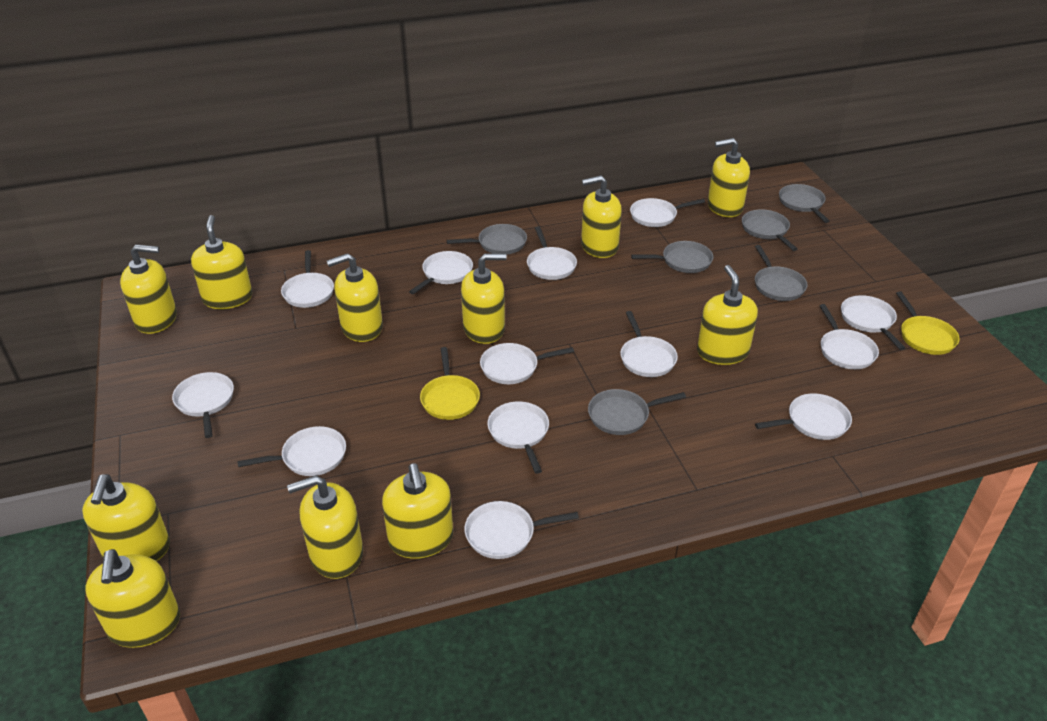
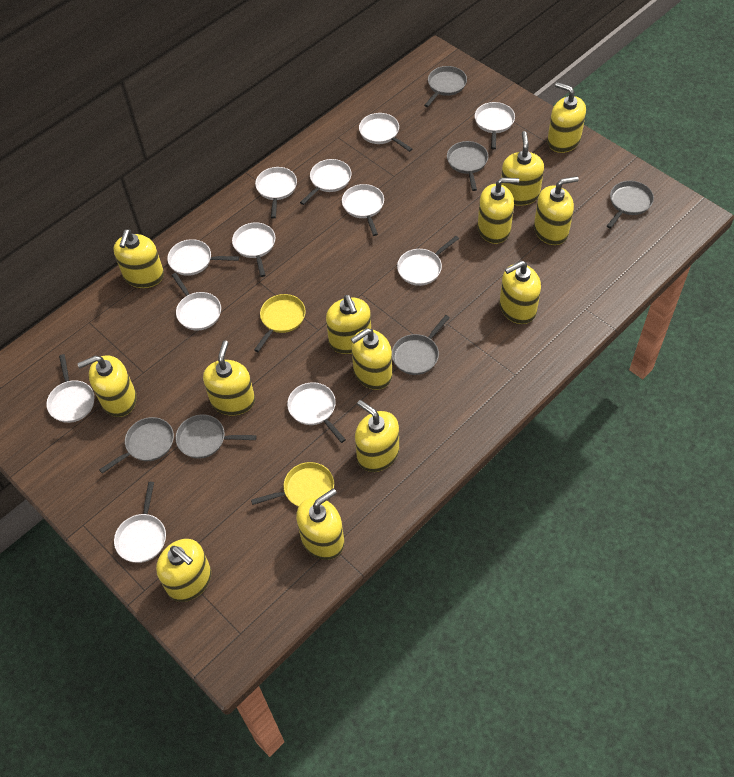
white pan: 13 -> 12
yellow soap dispenser: 11 -> 13

